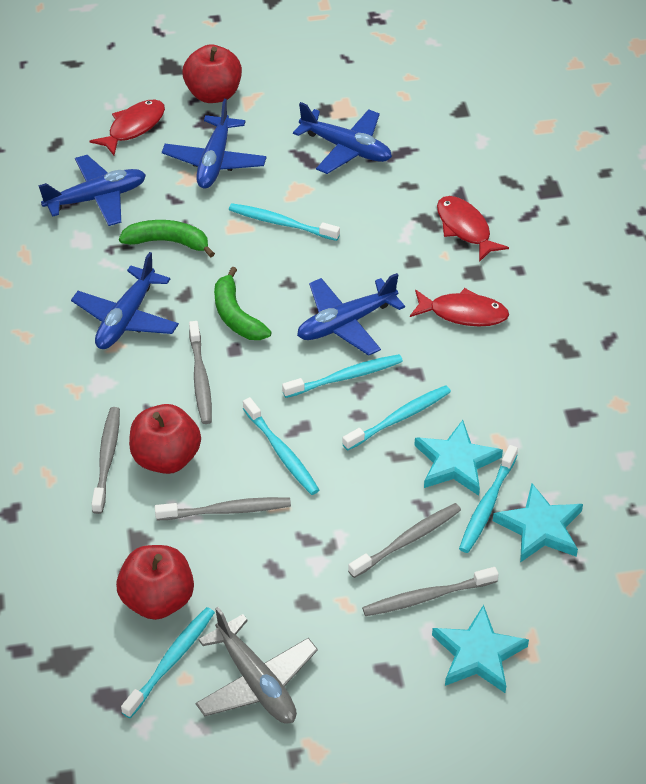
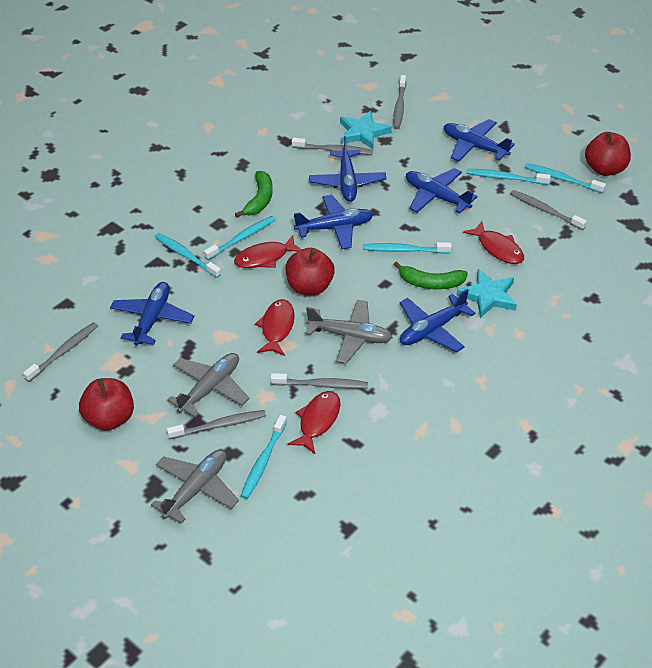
blue plane: 5 -> 6
grey plane: 1 -> 3
grey toothbrush: 5 -> 6
red fish: 3 -> 4
turquoise star: 3 -> 2

